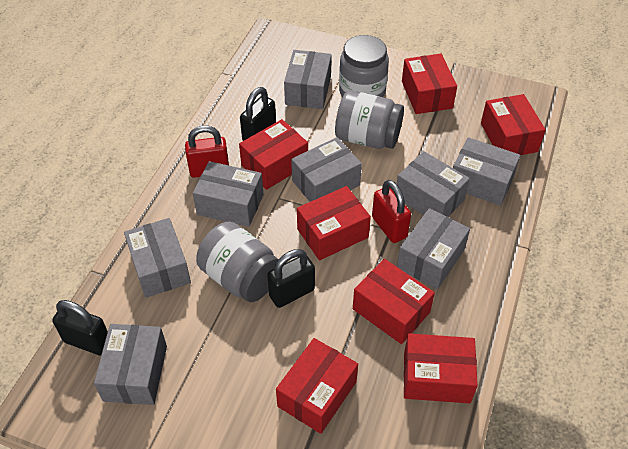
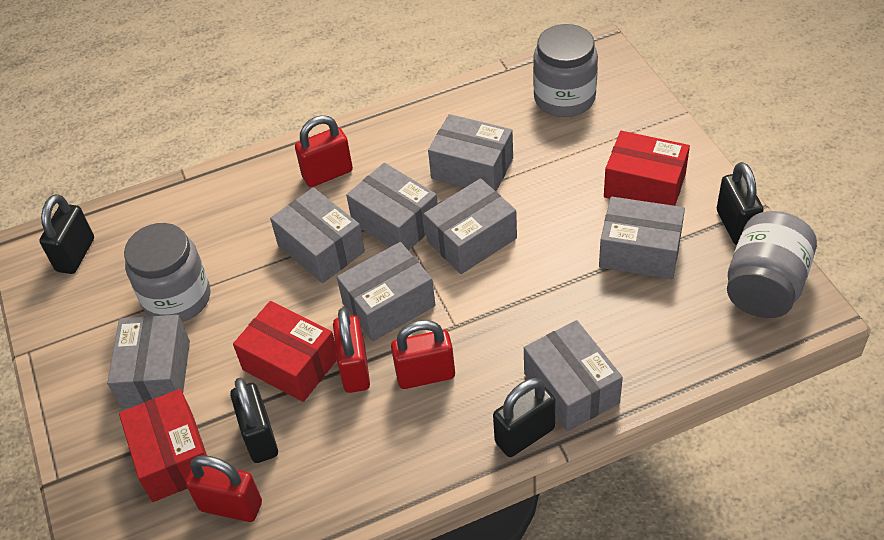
black padlock: 3 -> 4
red box: 7 -> 3
red padlock: 2 -> 4

